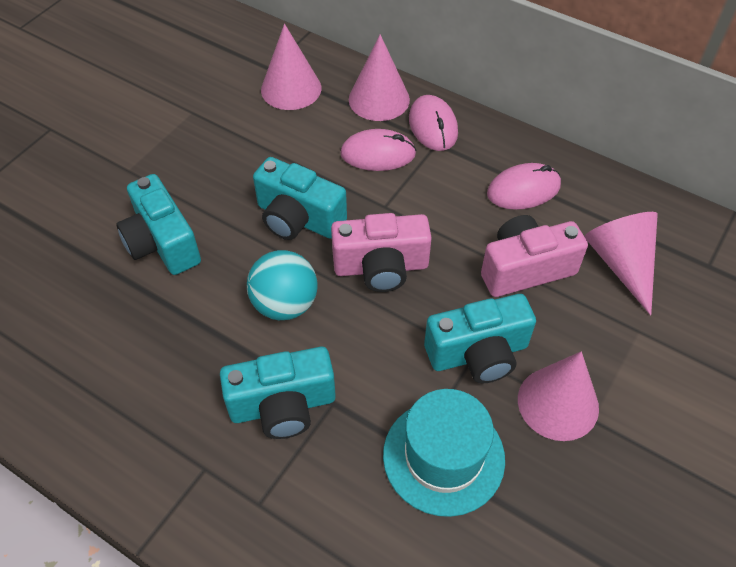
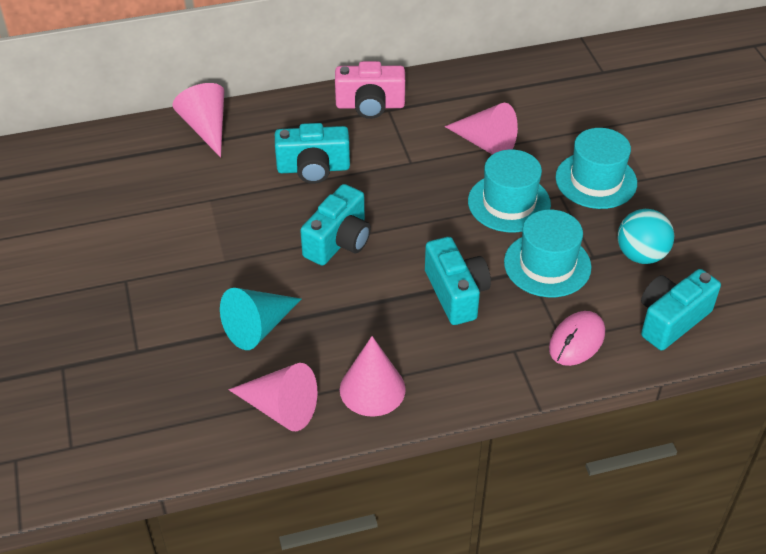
pink camera: 2 -> 1
pink mouse: 3 -> 1
turquoise cone: 0 -> 1
turquoise hat: 1 -> 3

